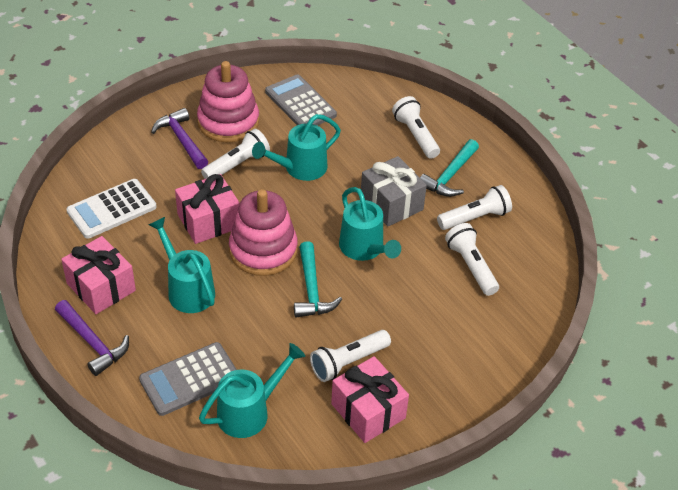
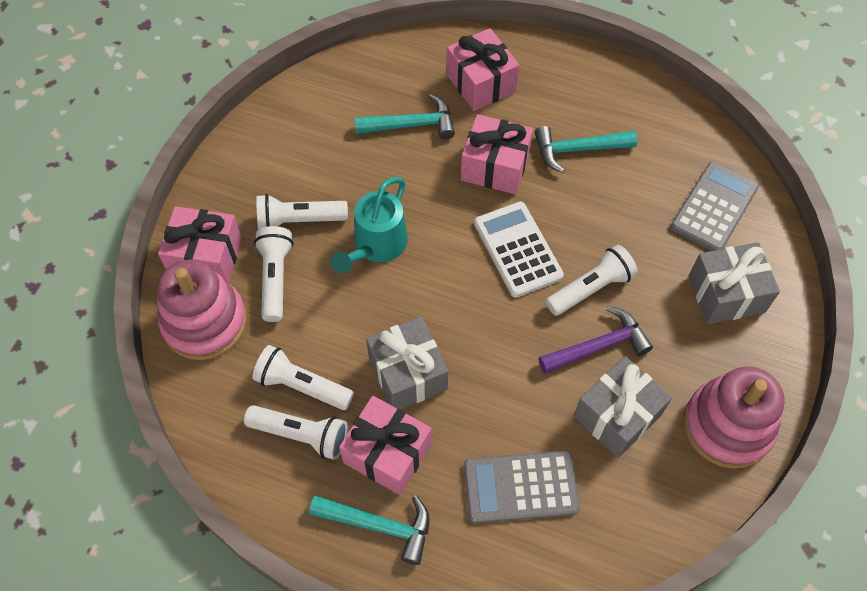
grey gift: 1 -> 3
pink gift: 3 -> 4
purple hammer: 2 -> 1
turquoise hammer: 2 -> 3
turquoise watering can: 4 -> 1

